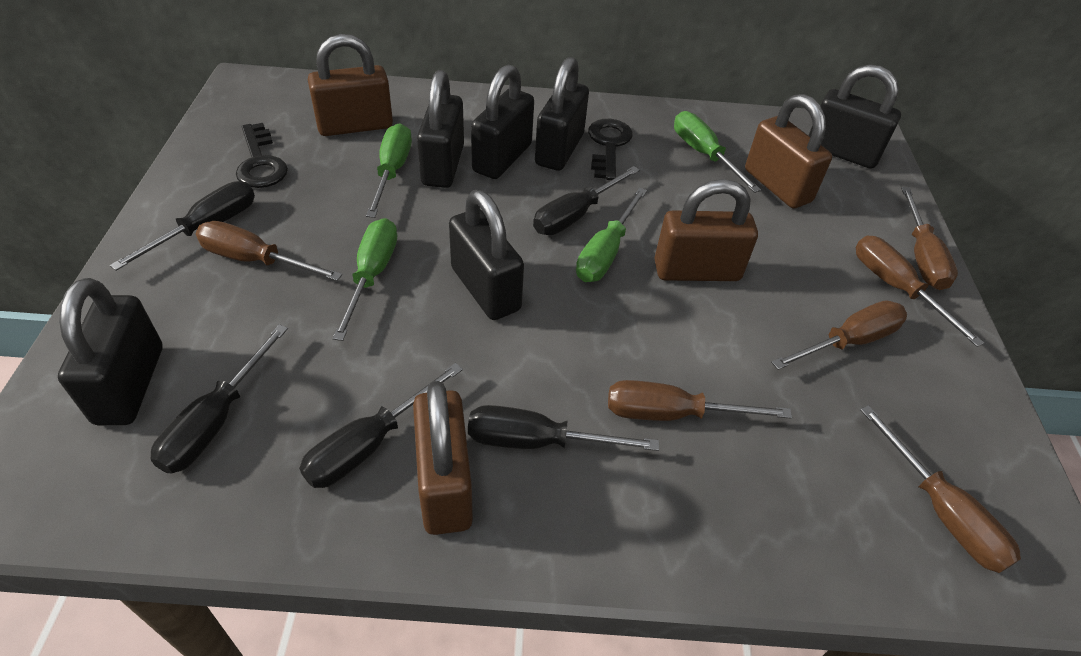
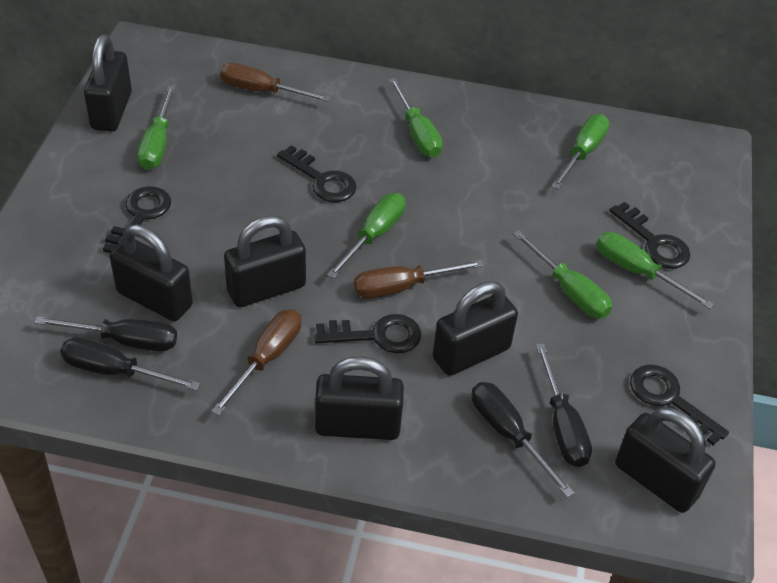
black key: 2 -> 5
black screwdriver: 5 -> 4
brown padlock: 4 -> 0
brown screwdriver: 6 -> 3
green screwdriver: 4 -> 6

